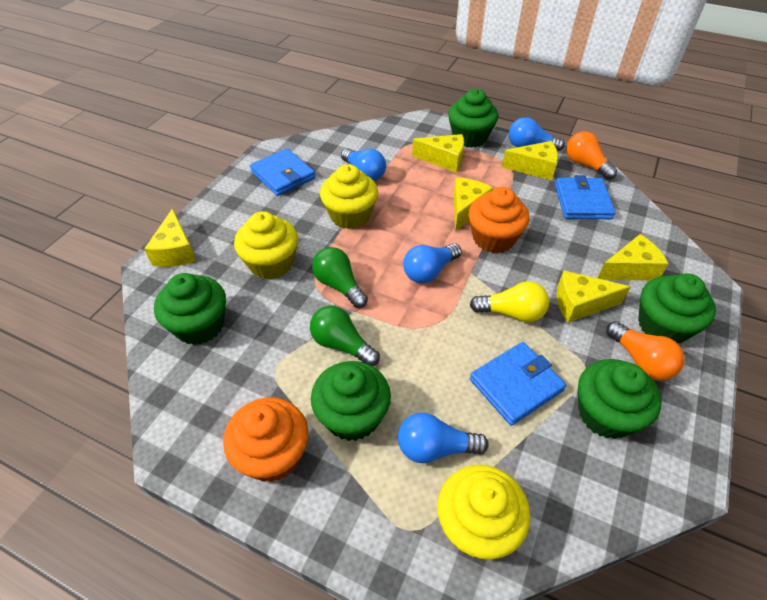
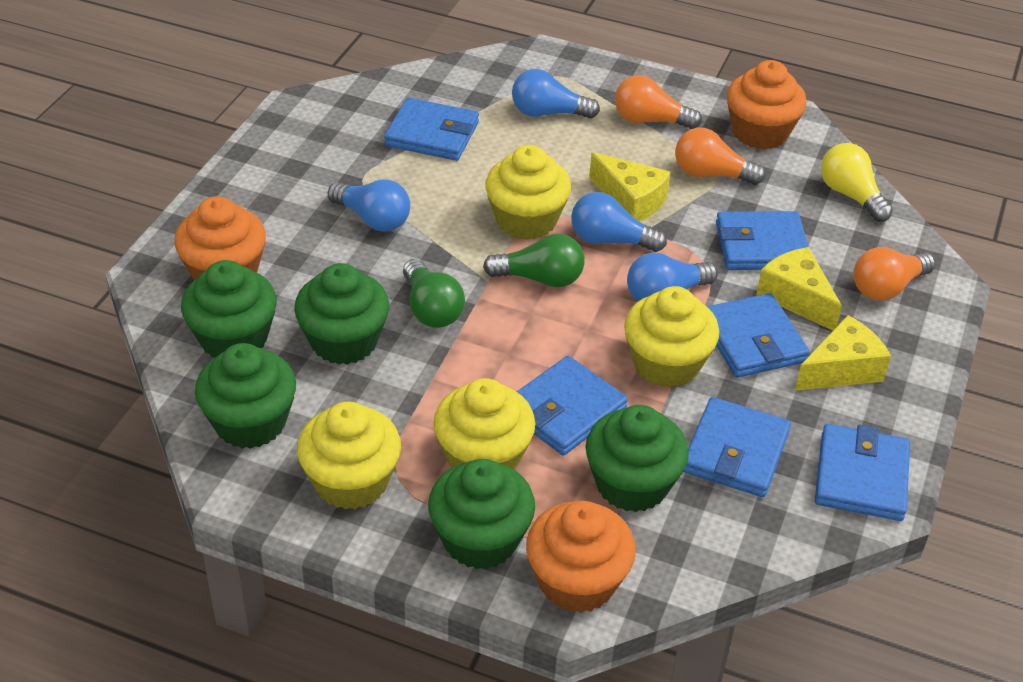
blue wallet: 3 -> 6
orange cupcake: 2 -> 3
orange light bulb: 2 -> 3
yellow cheese: 6 -> 3
yellow cupcake: 3 -> 4

